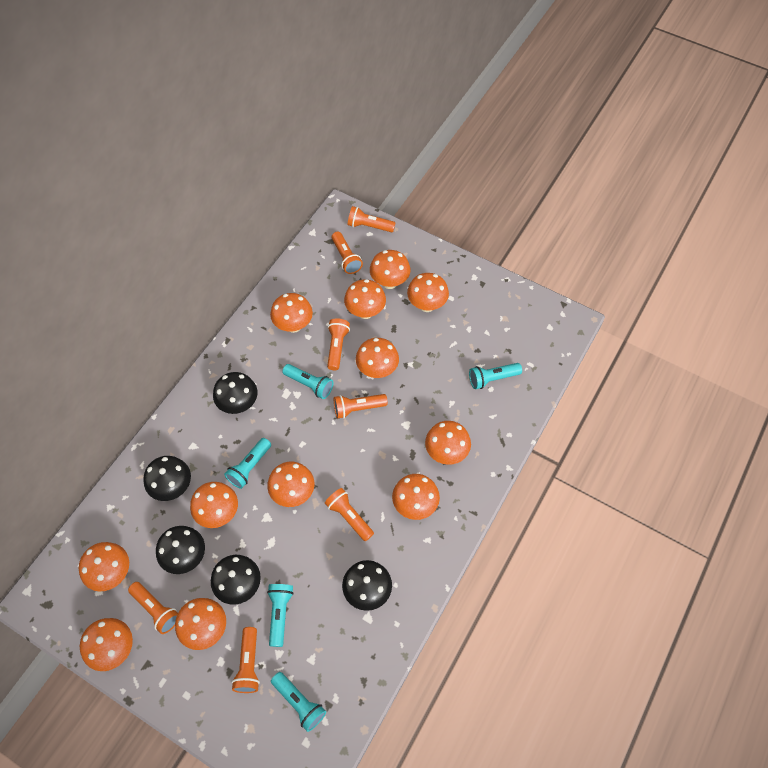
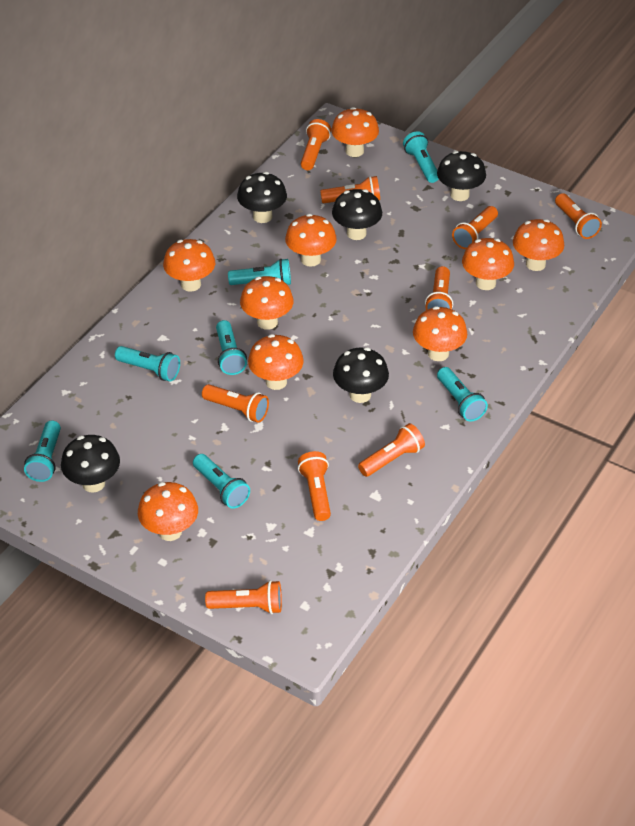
orange flashlight: 7 -> 9
orange mushroom: 12 -> 9
turquoise flashlight: 5 -> 7

